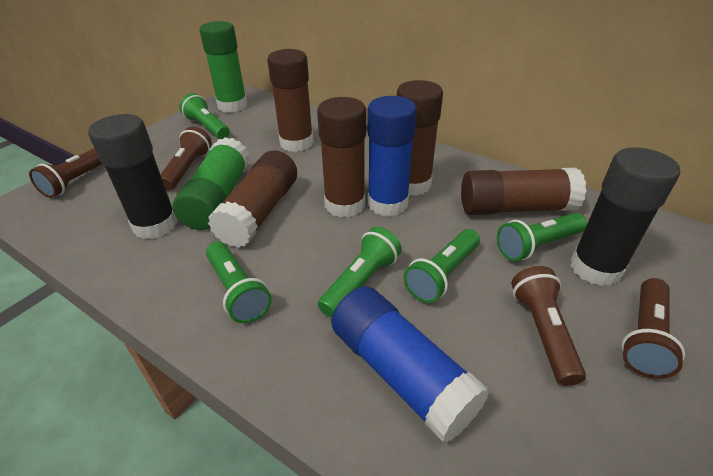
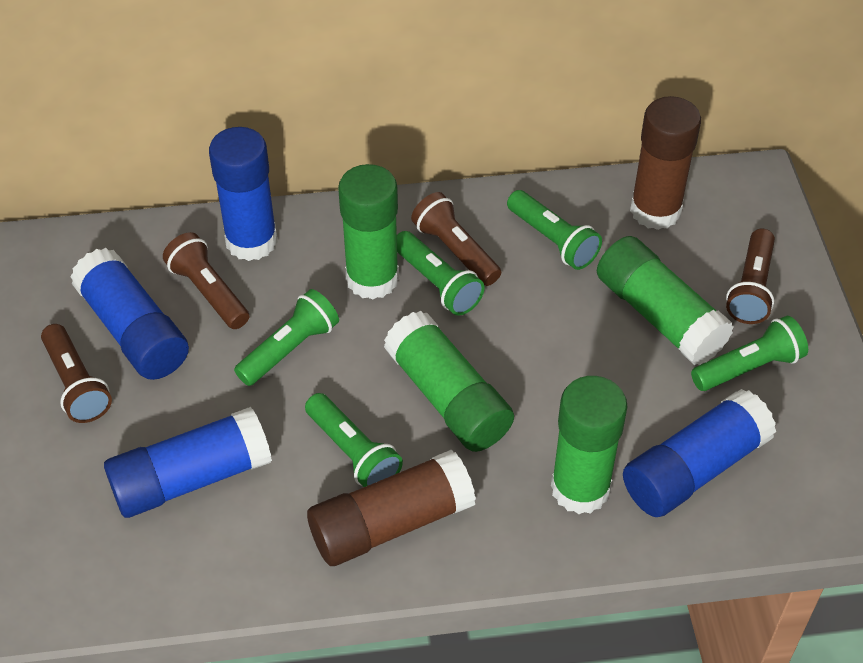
black glue stick: 2 -> 0
blue glue stick: 2 -> 4
brown glue stick: 5 -> 2
green glue stick: 2 -> 4

